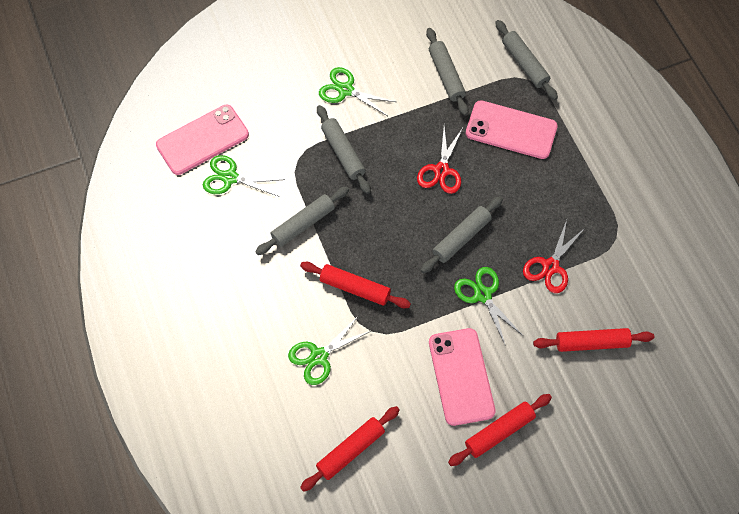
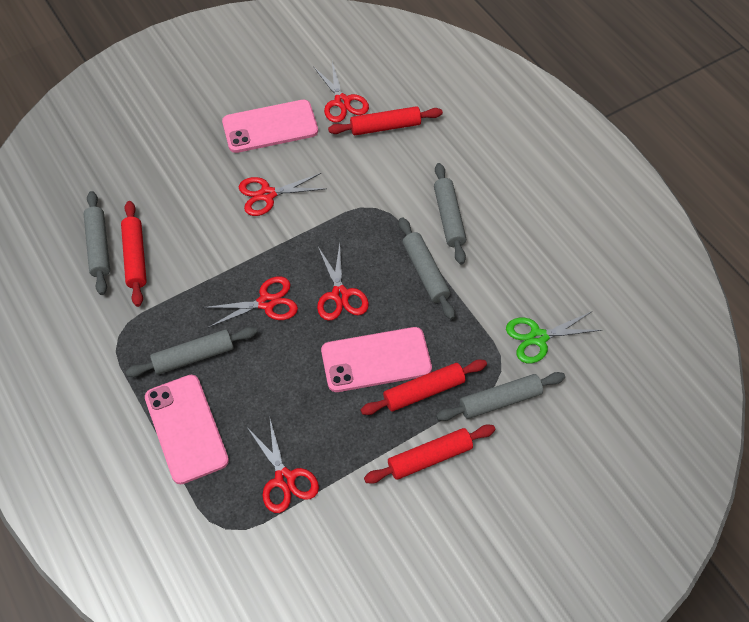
green scissors: 4 -> 1
red scissors: 2 -> 5

